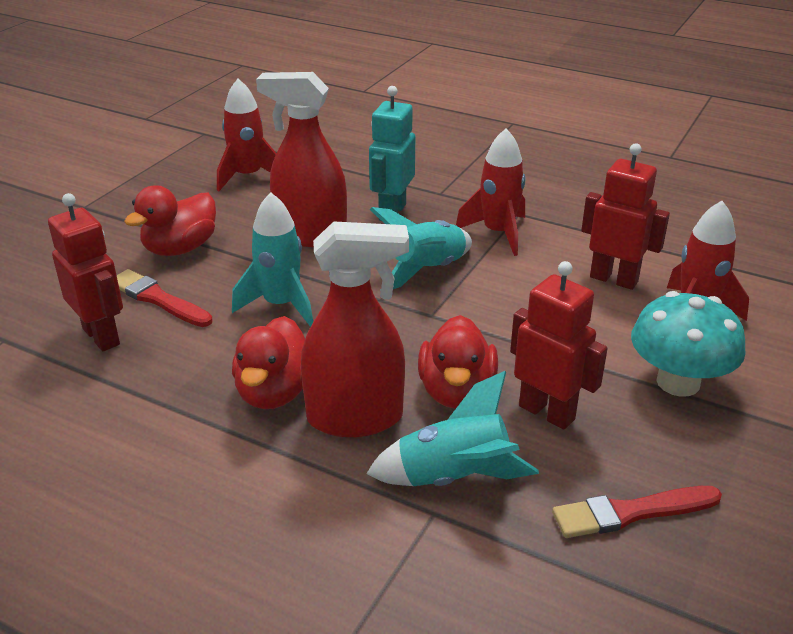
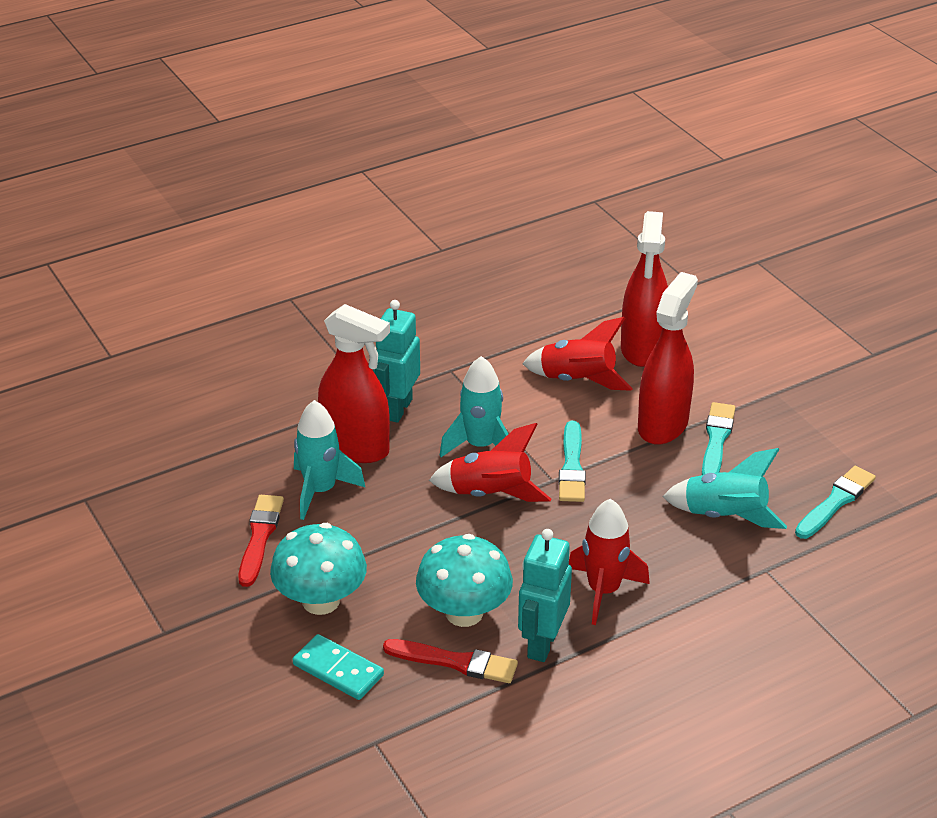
red duck: 3 -> 0
red robot: 3 -> 0
red spray bottle: 2 -> 3
turquoise brush: 0 -> 3
turquoise domino: 0 -> 1
turquoise mushroom: 1 -> 2
turquoise robot: 1 -> 2

